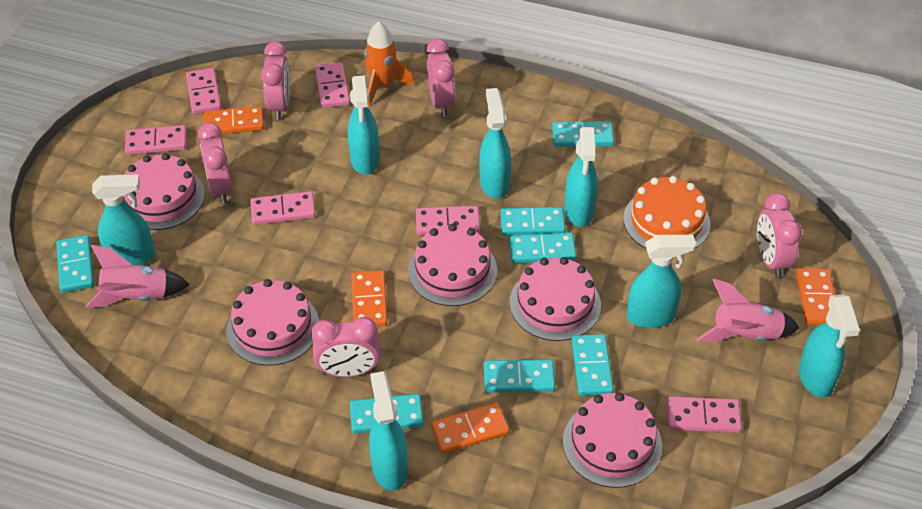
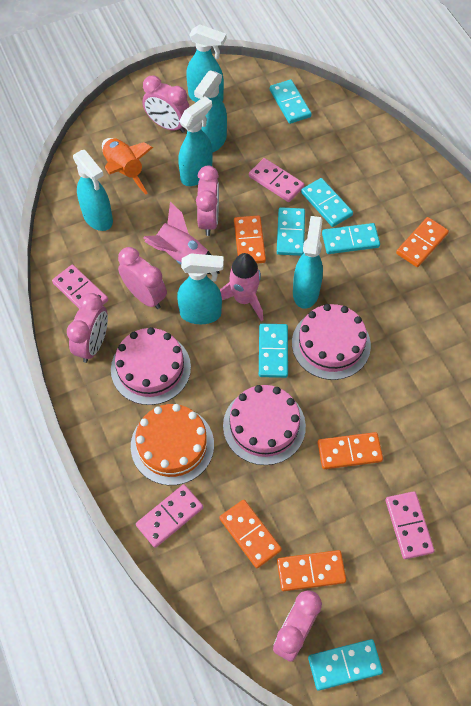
orange domino: 4 -> 5
pink cake: 5 -> 3
pink domino: 6 -> 4
turquoise domino: 7 -> 6
turquoise spray bottle: 7 -> 6

